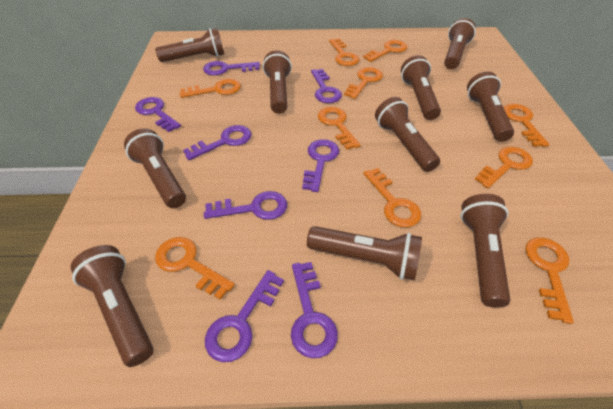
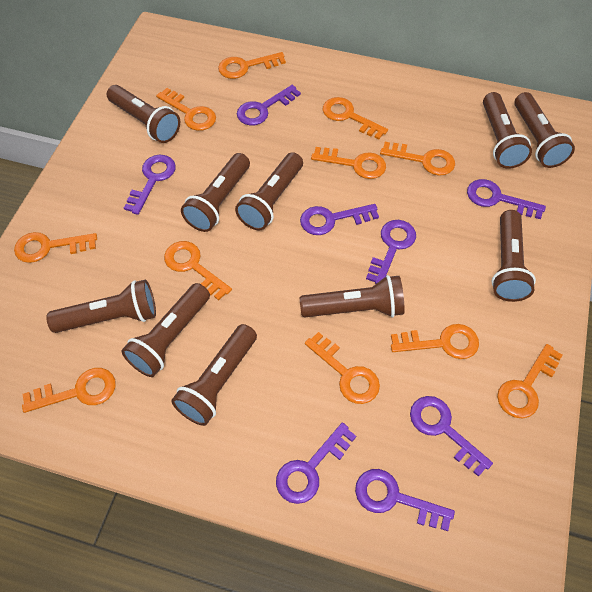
orange key: 10 -> 11

